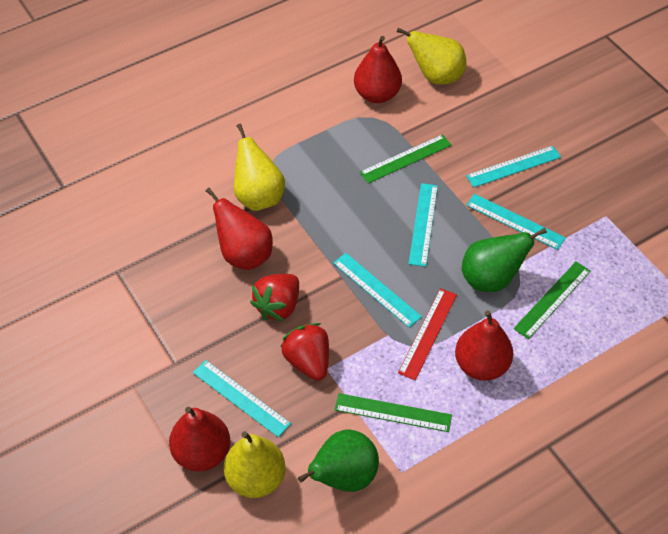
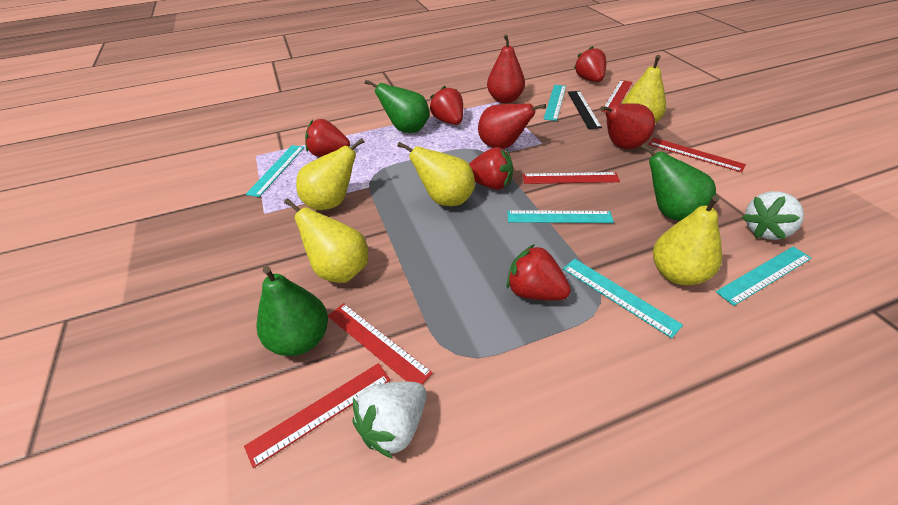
black ruler: 0 -> 1
green pear: 2 -> 3
green ruler: 3 -> 0
red pear: 4 -> 3
red ruler: 1 -> 5
red strawberry: 2 -> 5
white strawberry: 0 -> 2
yellow pear: 3 -> 5

